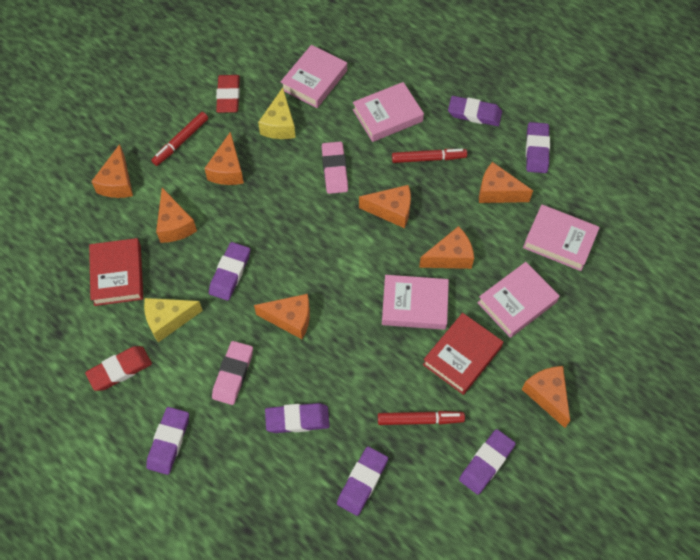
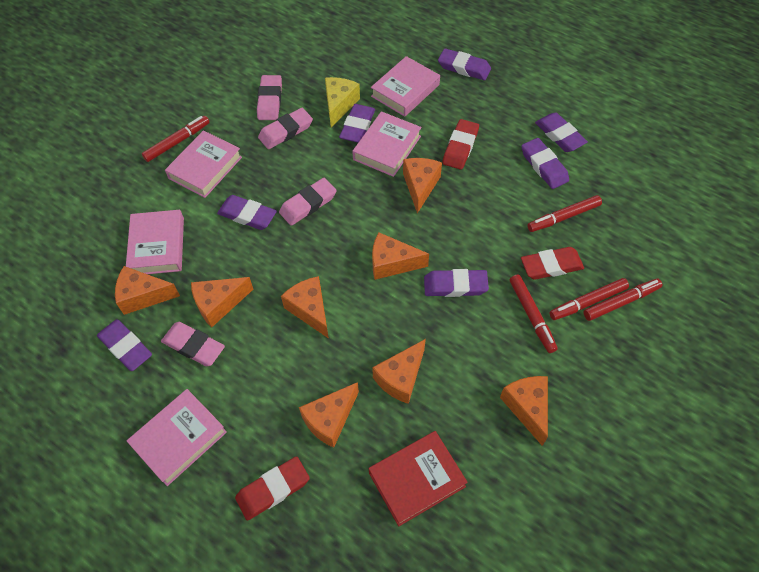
pink eraser: 2 -> 4
red book: 2 -> 1
red eraser: 2 -> 3
red marker: 3 -> 5
yellow cheese: 2 -> 1

